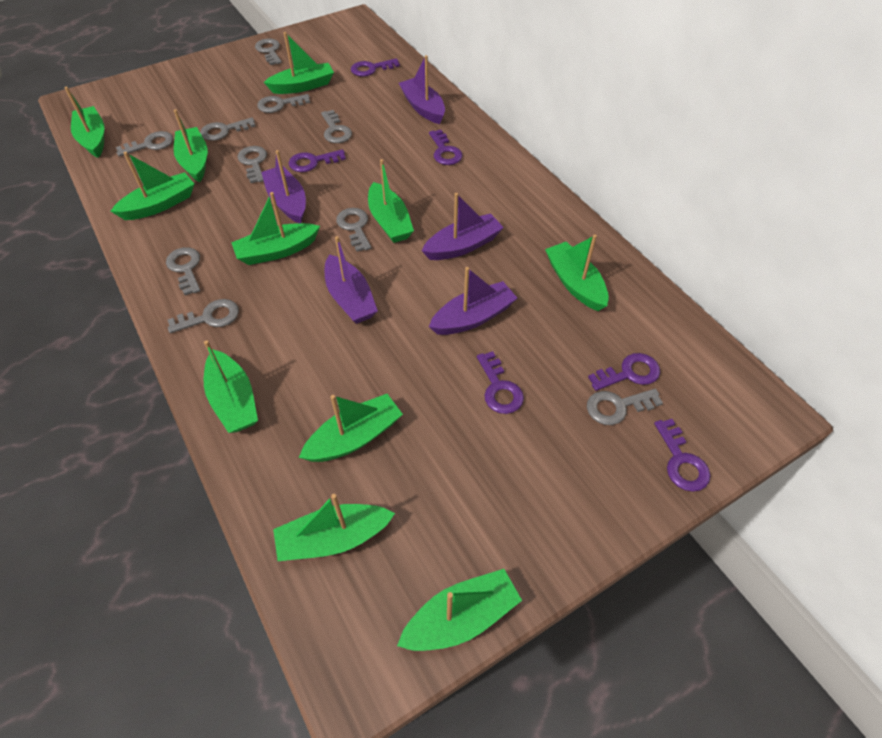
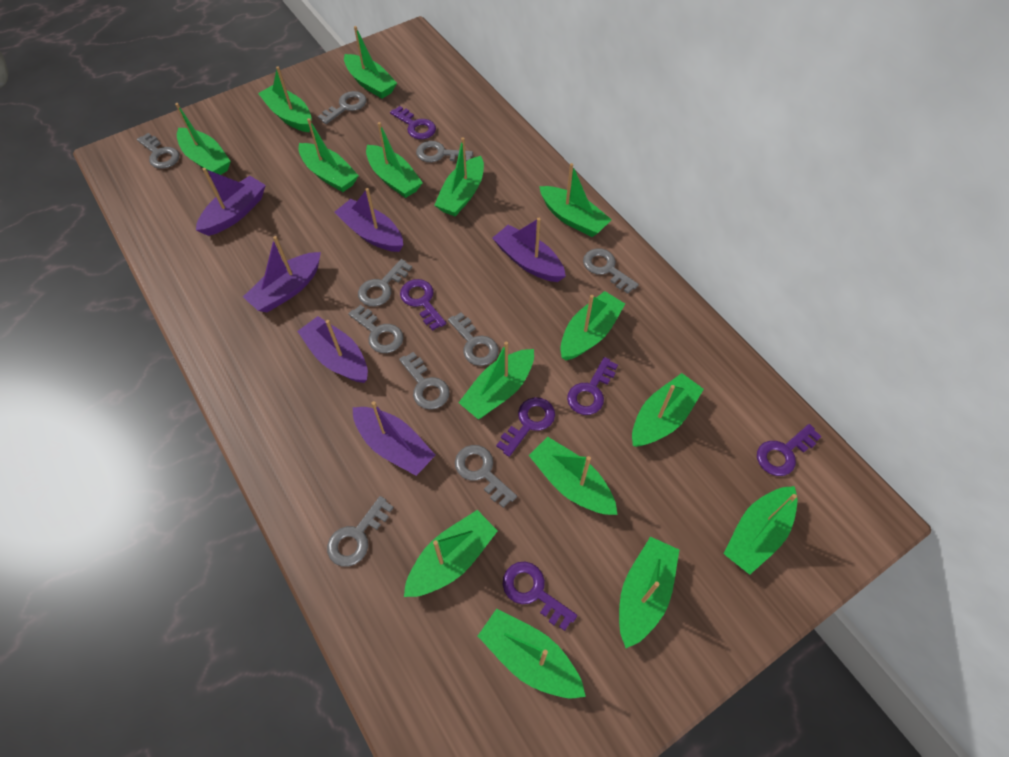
green boat: 11 -> 15
purple boat: 5 -> 6

